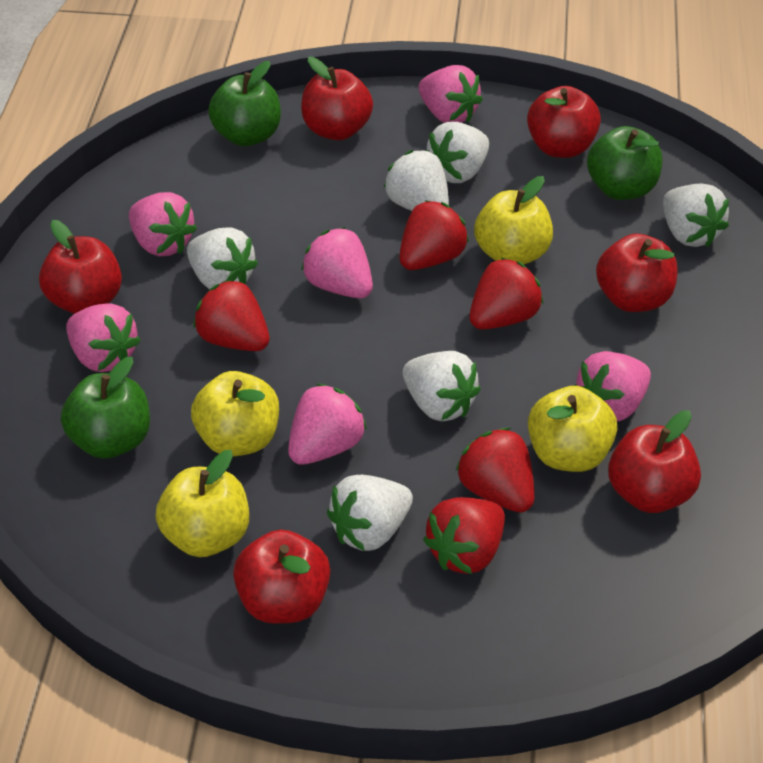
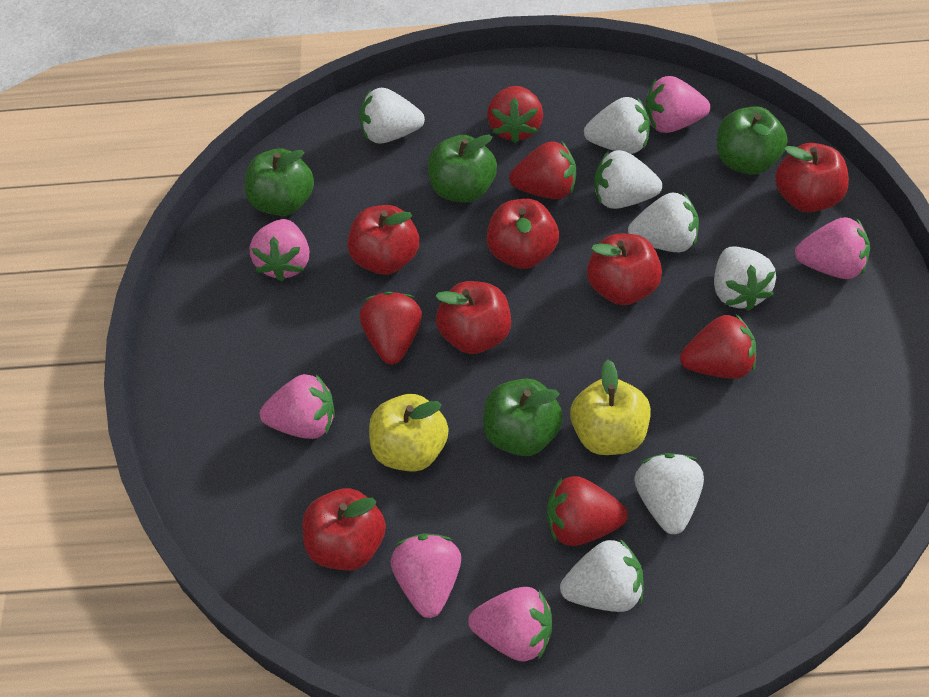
green apple: 3 -> 4
white strawberry: 6 -> 7
yellow apple: 4 -> 2

